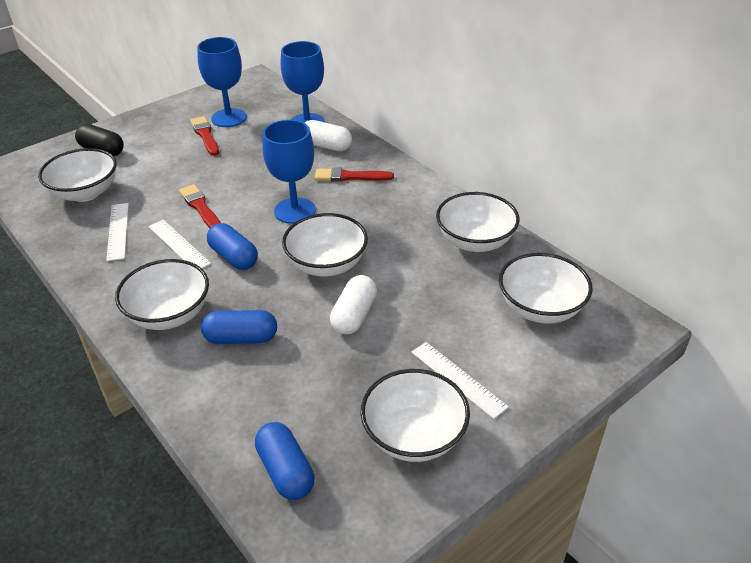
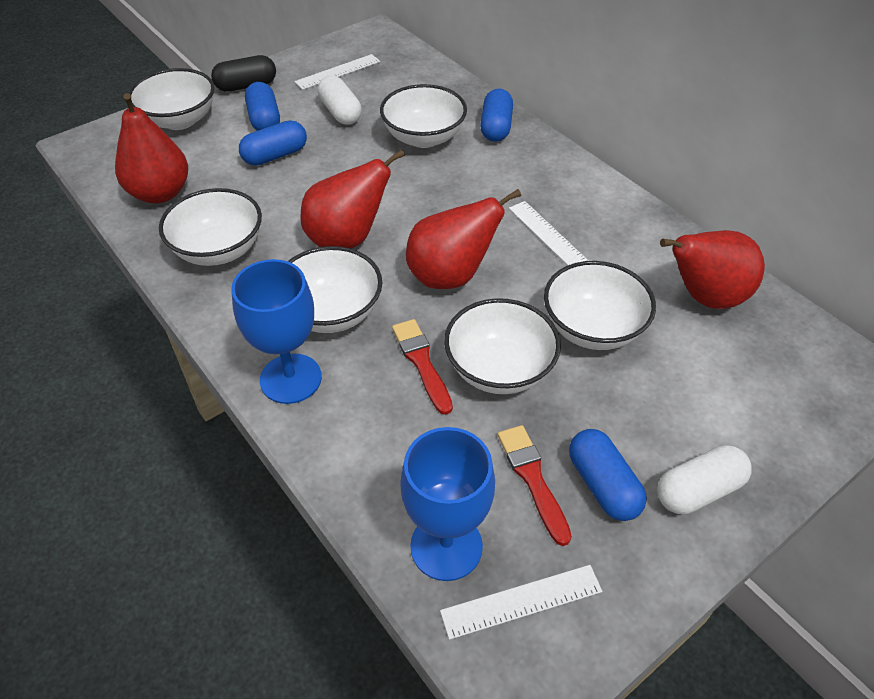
blue capsule: 3 -> 4
blue goblet: 3 -> 2
red brush: 3 -> 2
red pear: 0 -> 4

